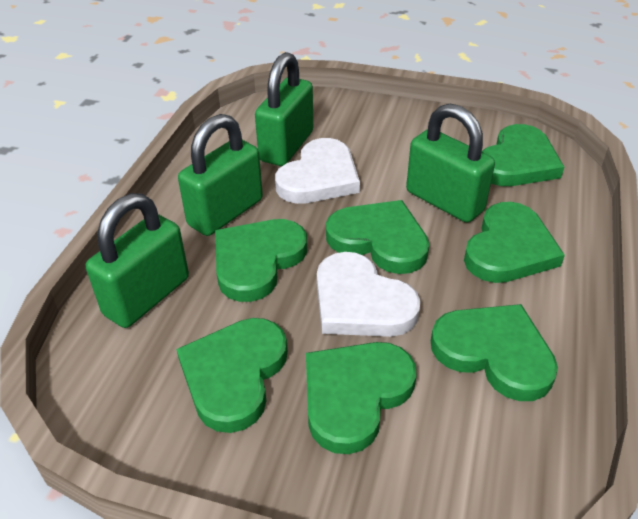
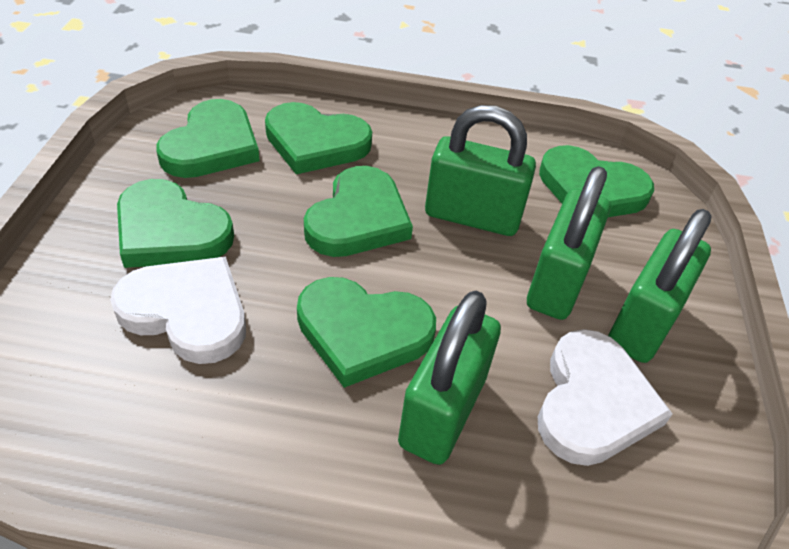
green heart: 7 -> 6

